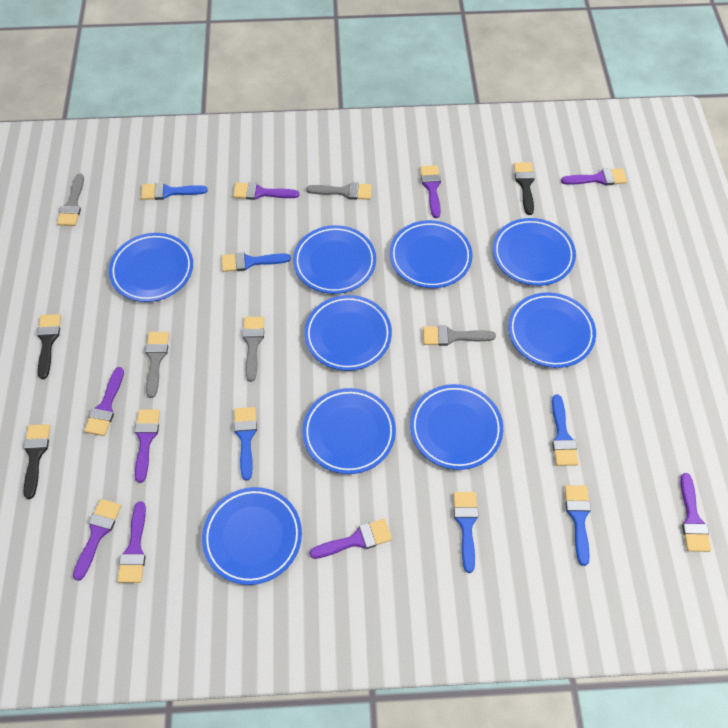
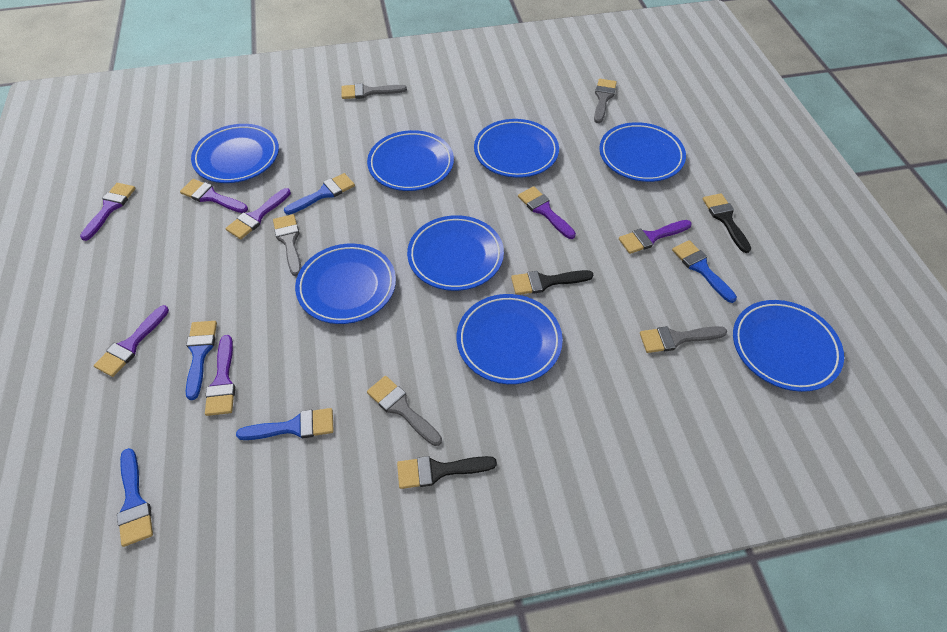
blue brush: 6 -> 5
blue plate: 9 -> 8
purple brush: 9 -> 7

